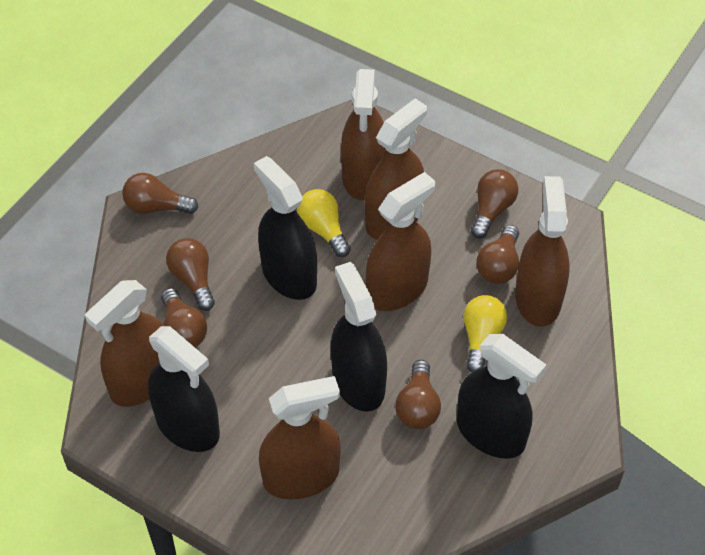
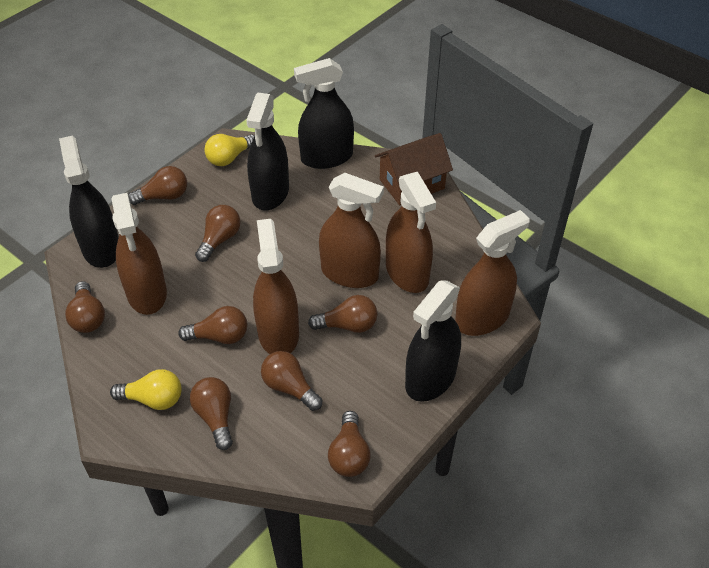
brown house: 0 -> 1
brown light bulb: 6 -> 8
brown spray bottle: 6 -> 5

